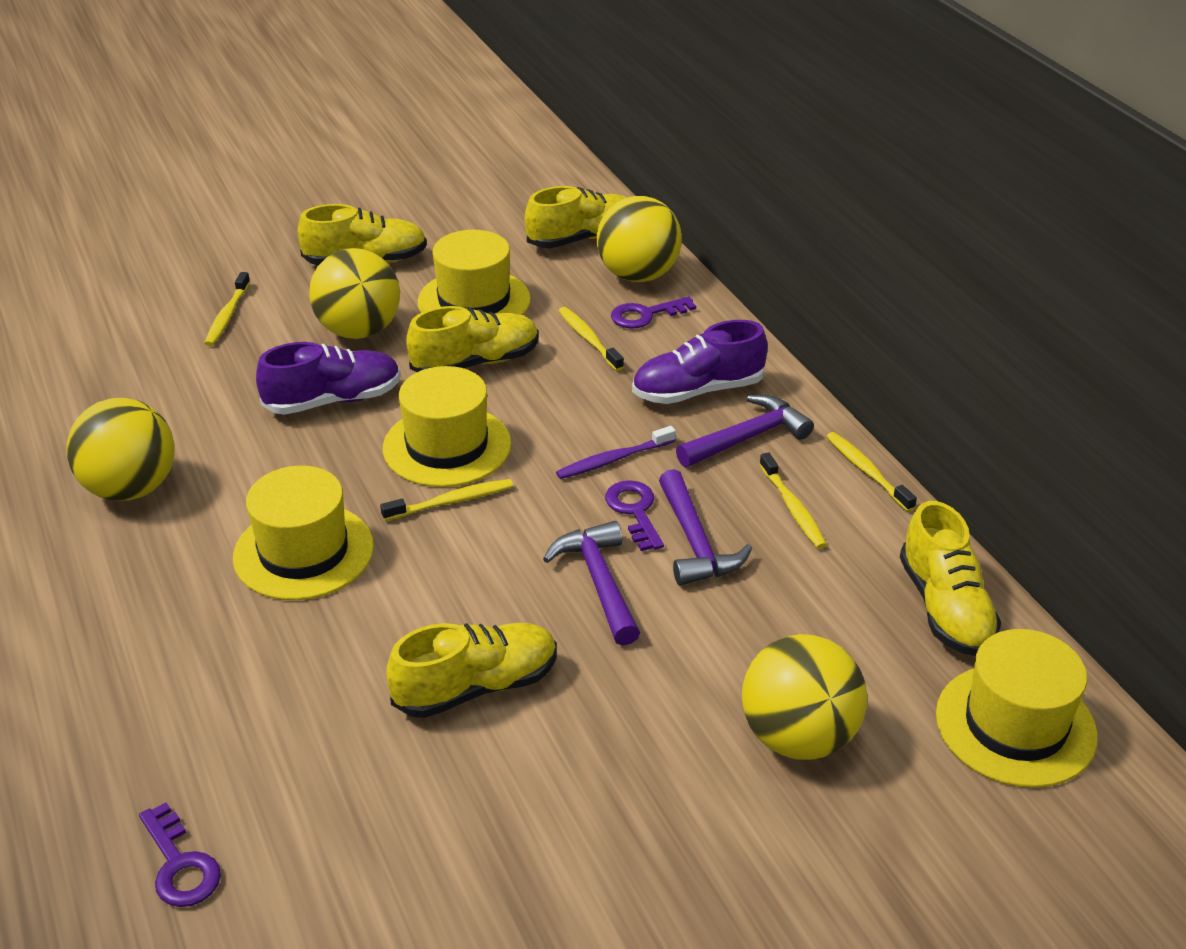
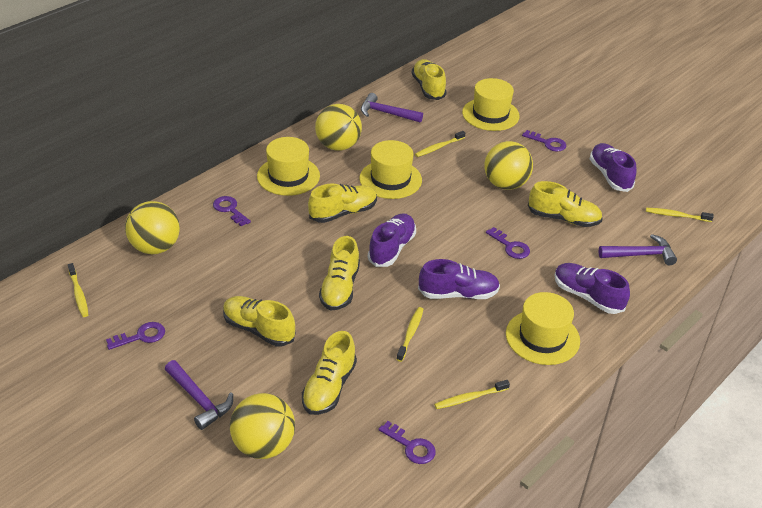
purple key: 3 -> 5
purple shoe: 2 -> 4
purple toothbrush: 1 -> 0
yellow shoe: 5 -> 6

